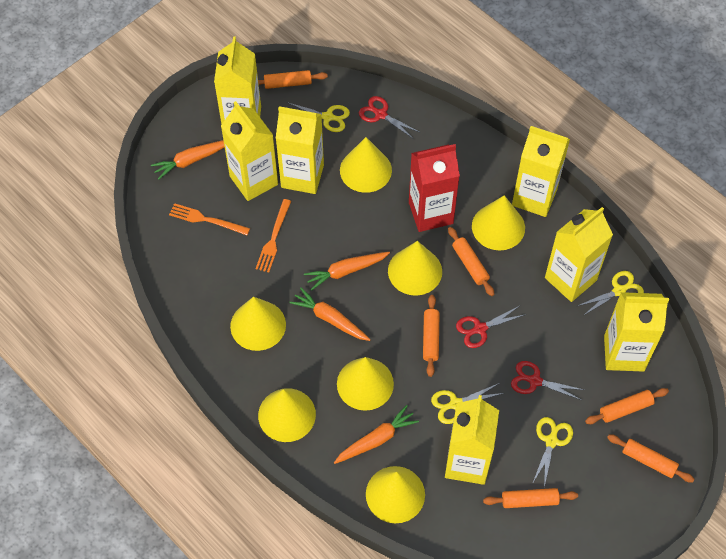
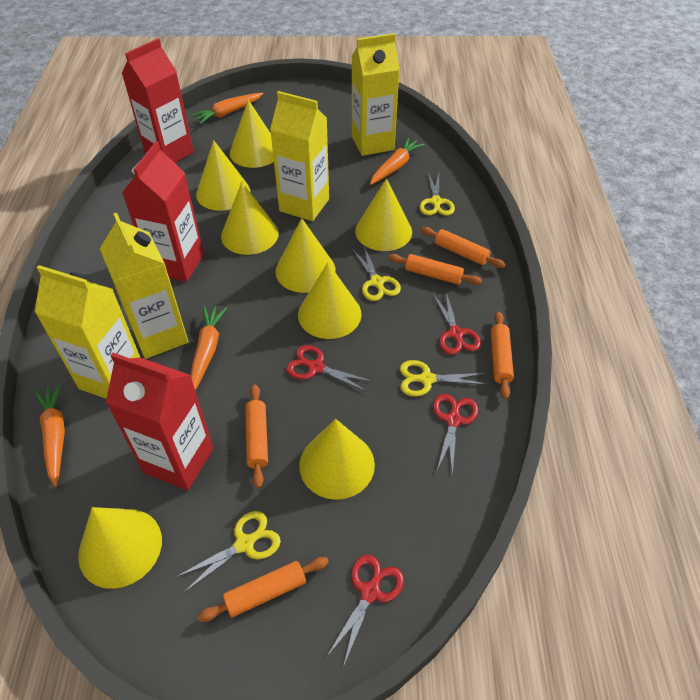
orange fork: 2 -> 0
orange rolling pin: 6 -> 5
red carton: 1 -> 3
red scissors: 3 -> 4
yellow carton: 7 -> 4
yellow cone: 7 -> 8

